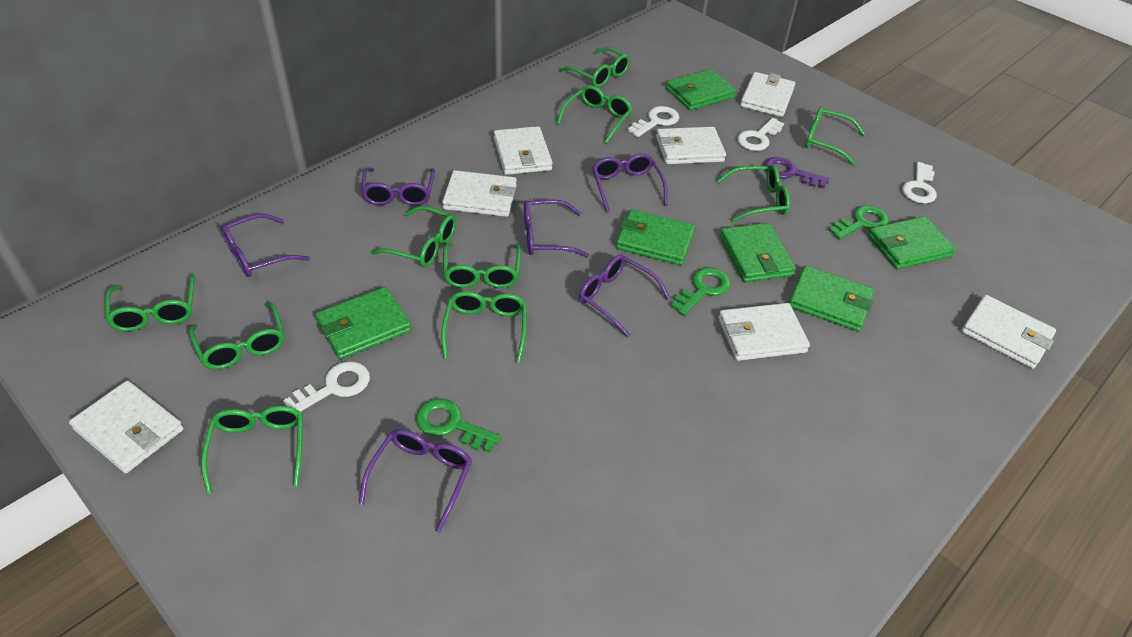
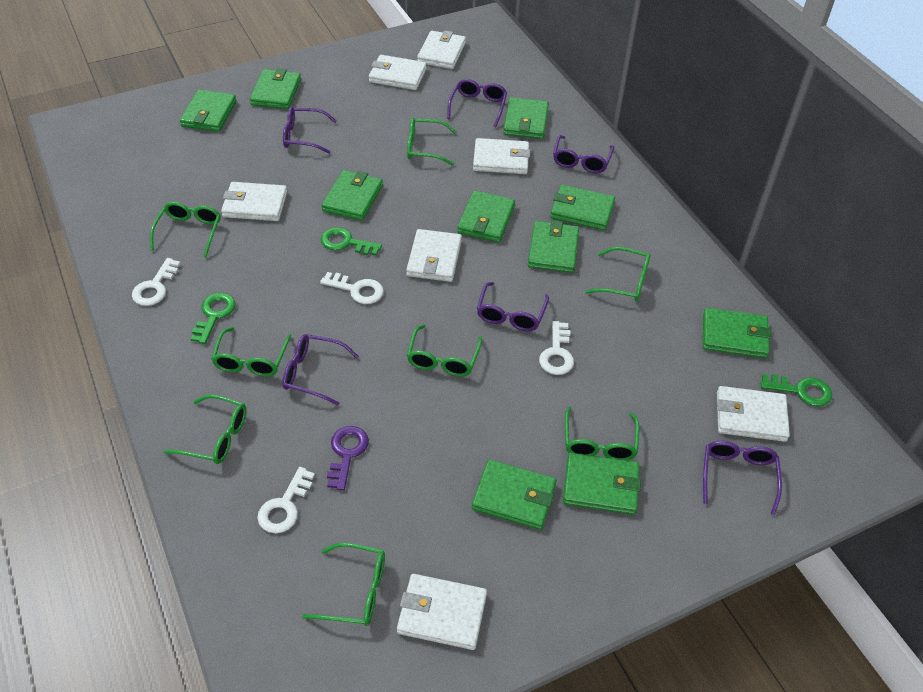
green glasses: 10 -> 8
green wallet: 6 -> 10

